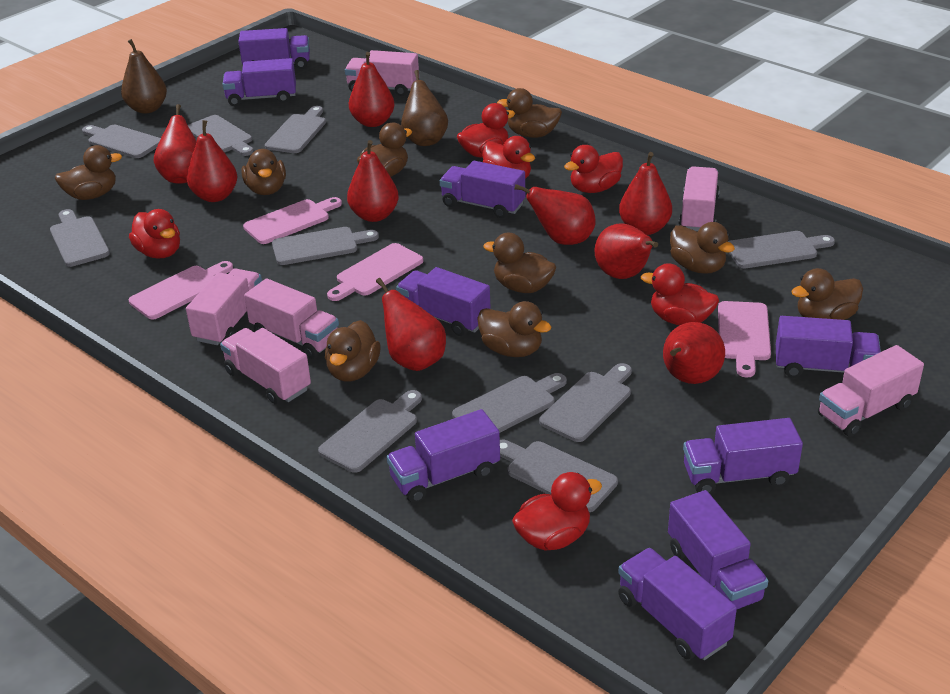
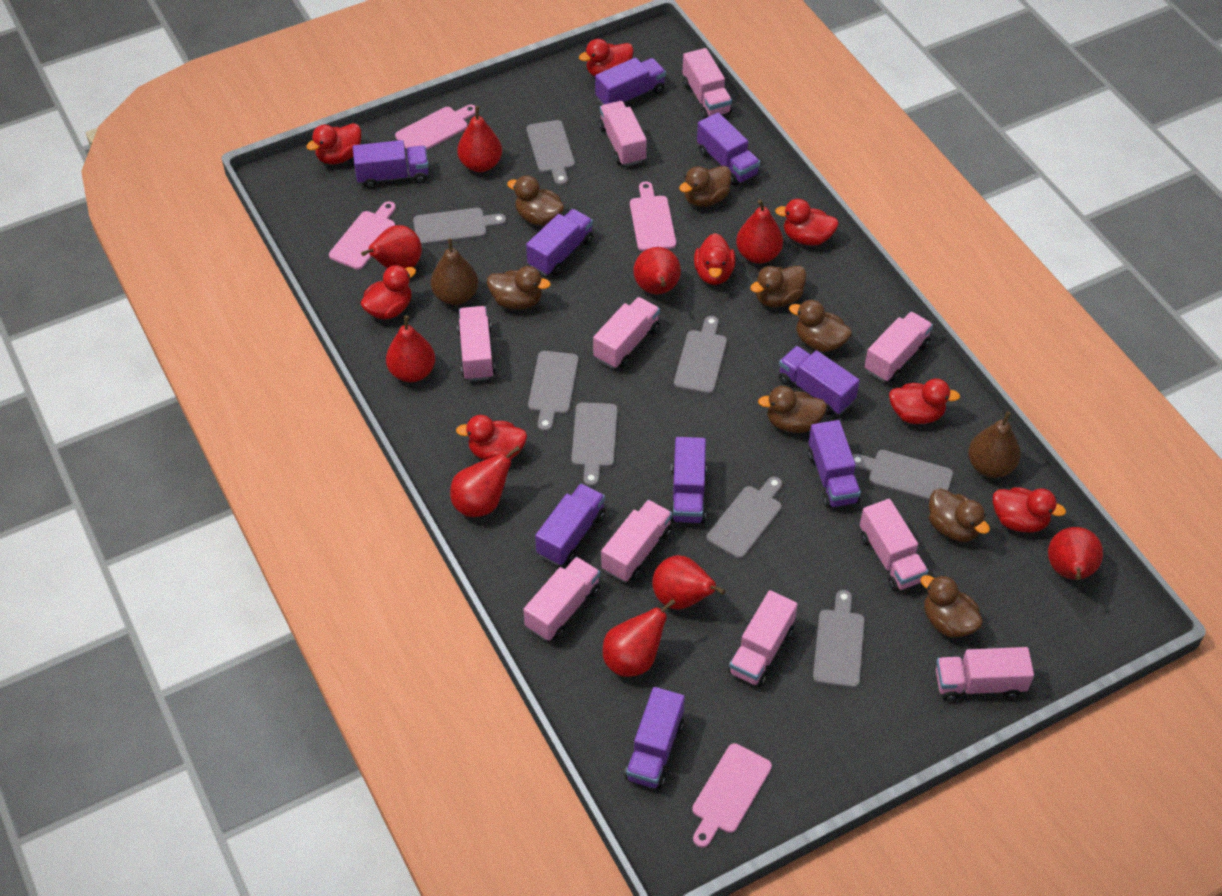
brown duck: 9 -> 8
grey cutting board: 10 -> 8
pink truck: 6 -> 10
red duck: 6 -> 8

